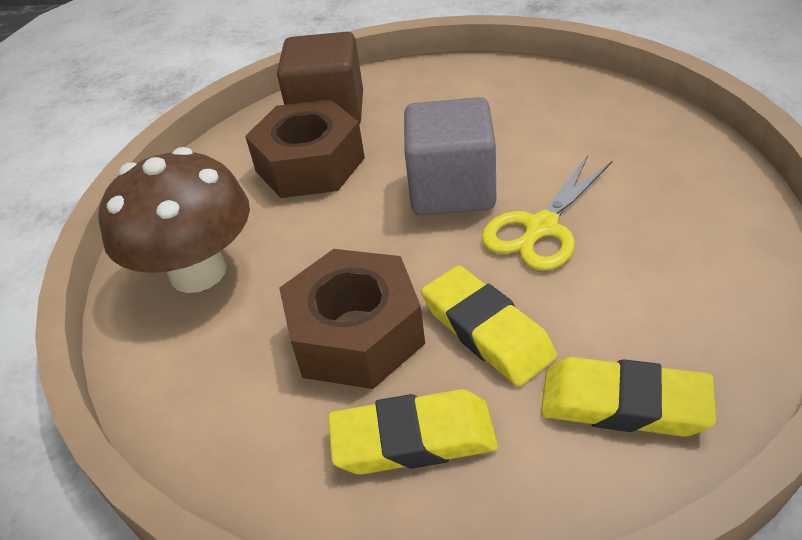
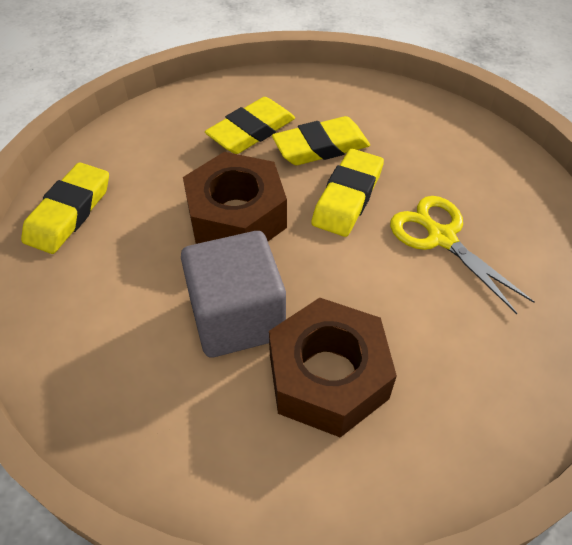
brown cube: 1 -> 0
brown mushroom: 1 -> 0
yellow eraser: 3 -> 4

